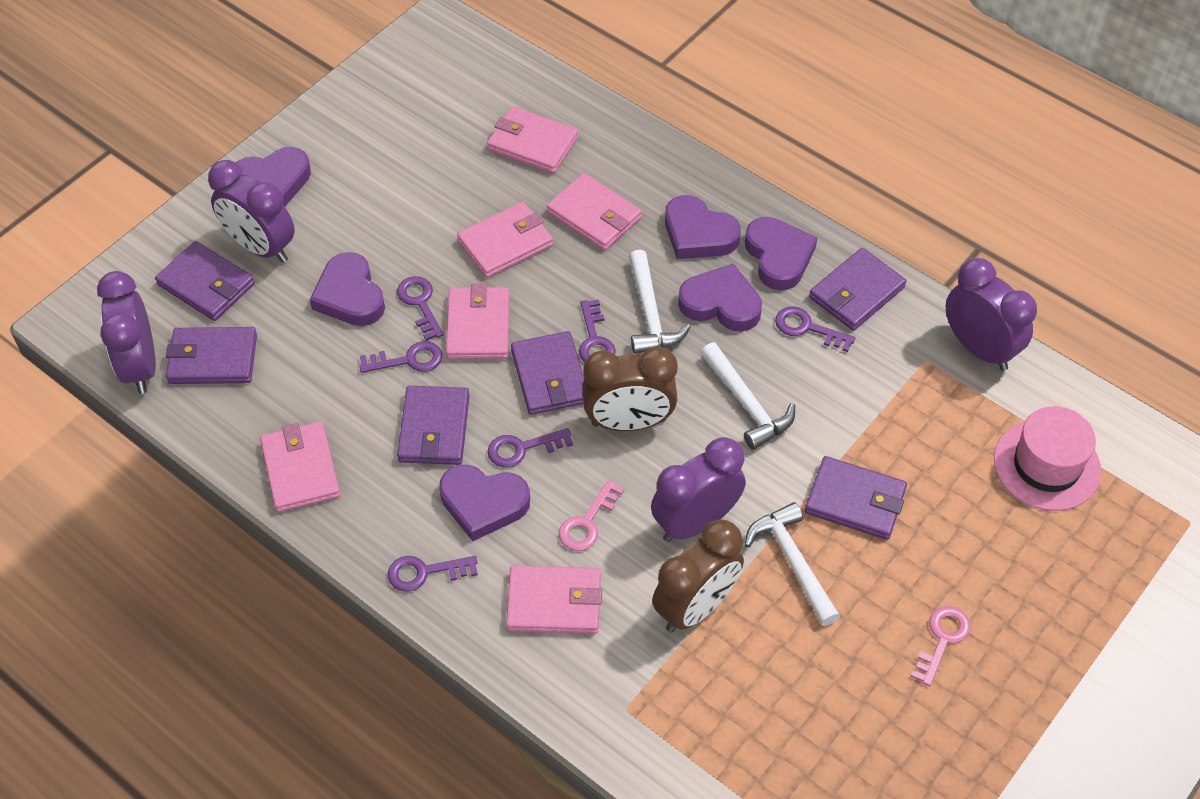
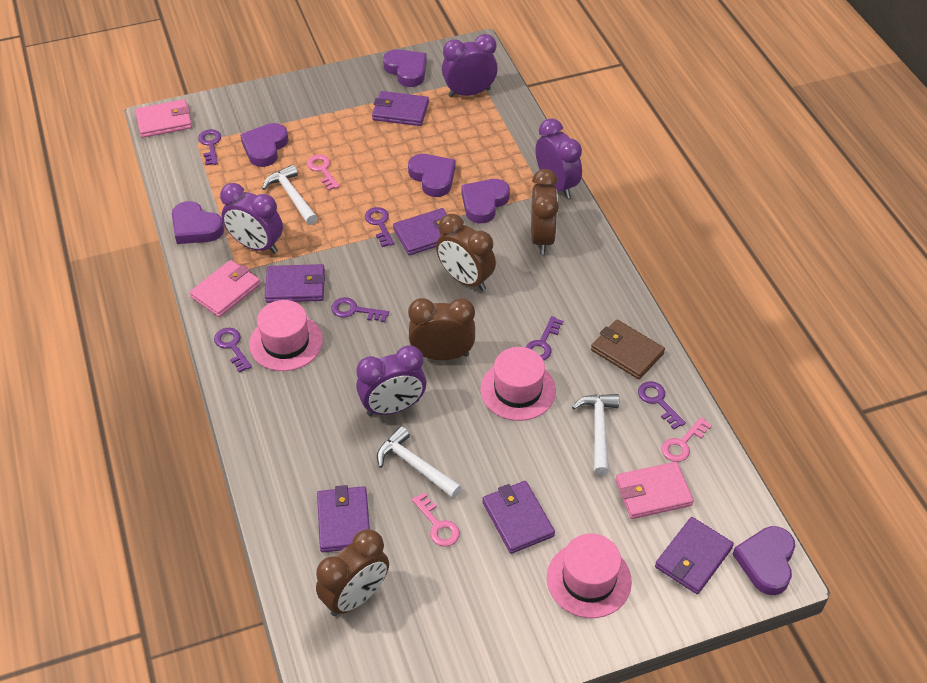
brown clock: 2 -> 4
brown wallet: 0 -> 1
pink hat: 1 -> 3
pink key: 2 -> 3
pink wallet: 6 -> 3

